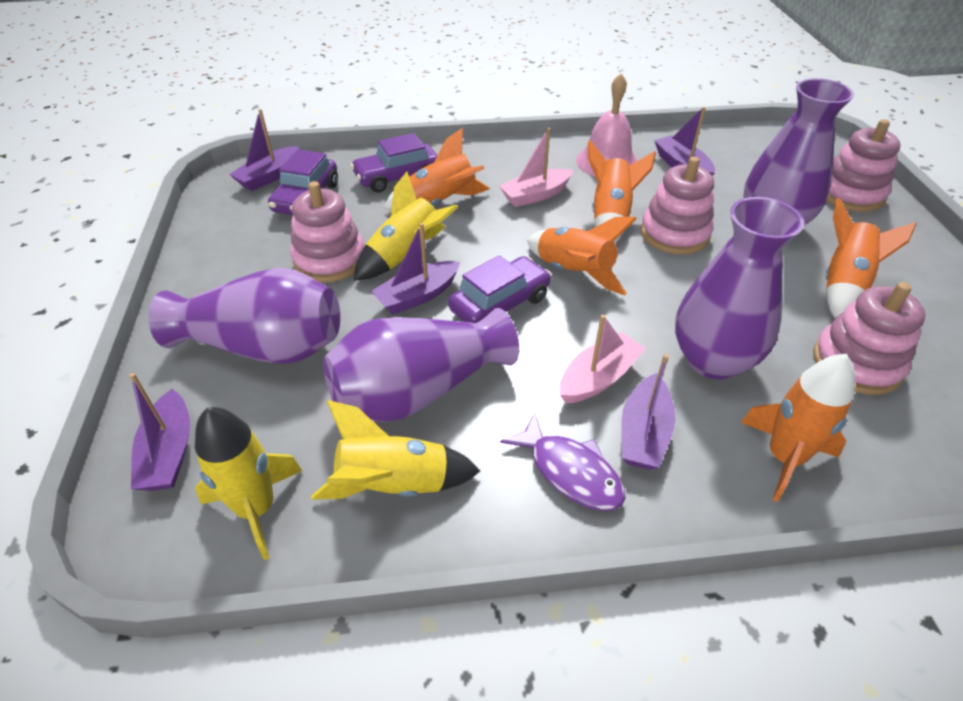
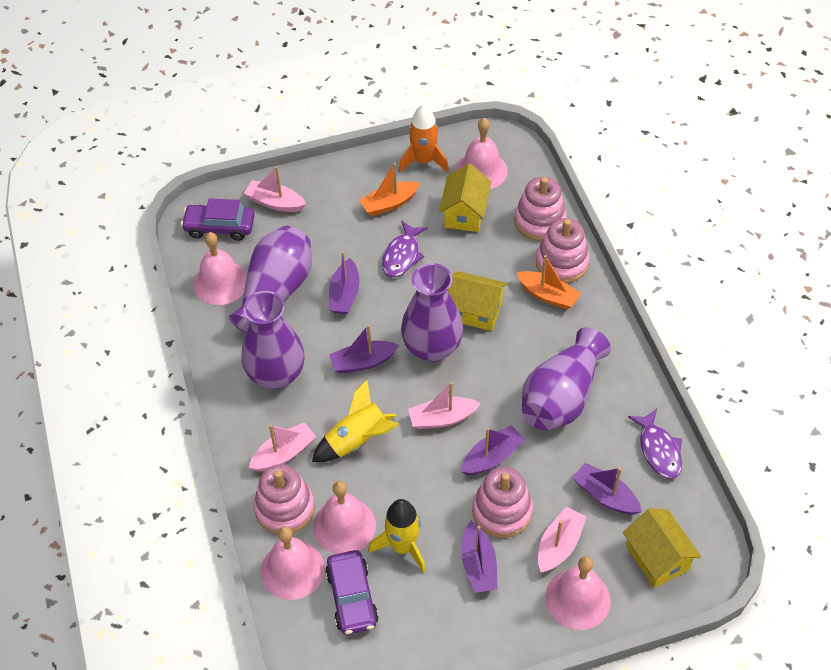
orange boat: 0 -> 2
orange rocket: 5 -> 1
pink bell: 1 -> 5
pink boat: 2 -> 4
purple car: 3 -> 2
purple fish: 1 -> 2
yellow house: 0 -> 3
yellow rocket: 3 -> 2

